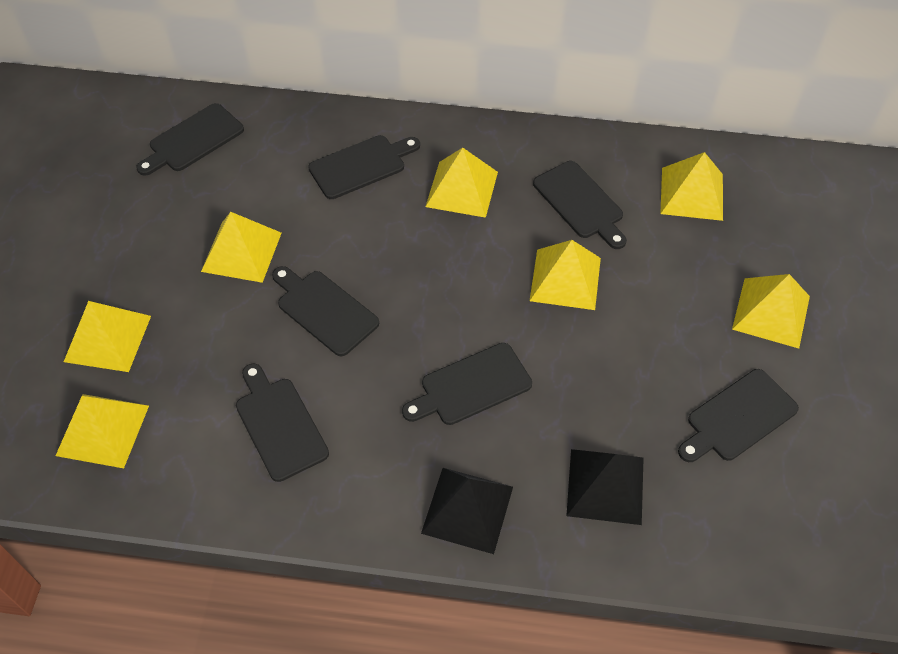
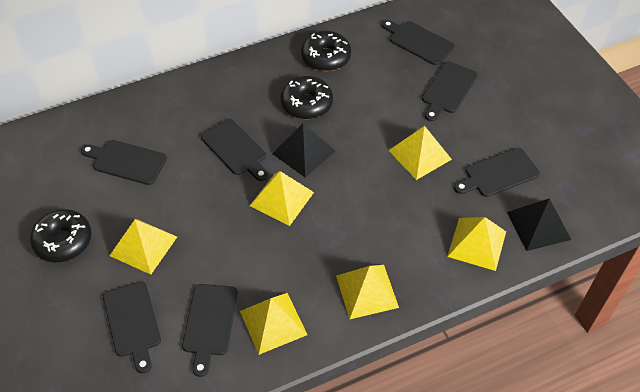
black donut: 0 -> 3
yellow pyramid: 7 -> 6

